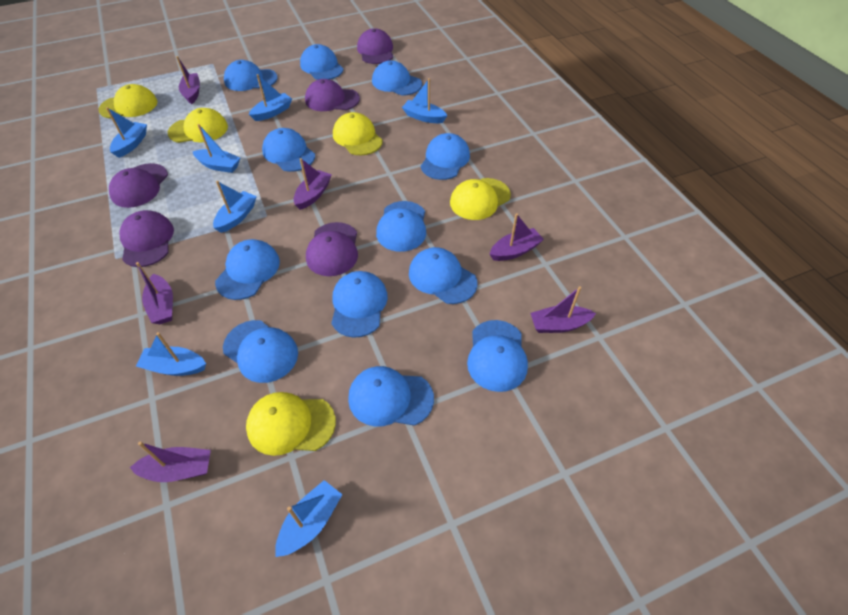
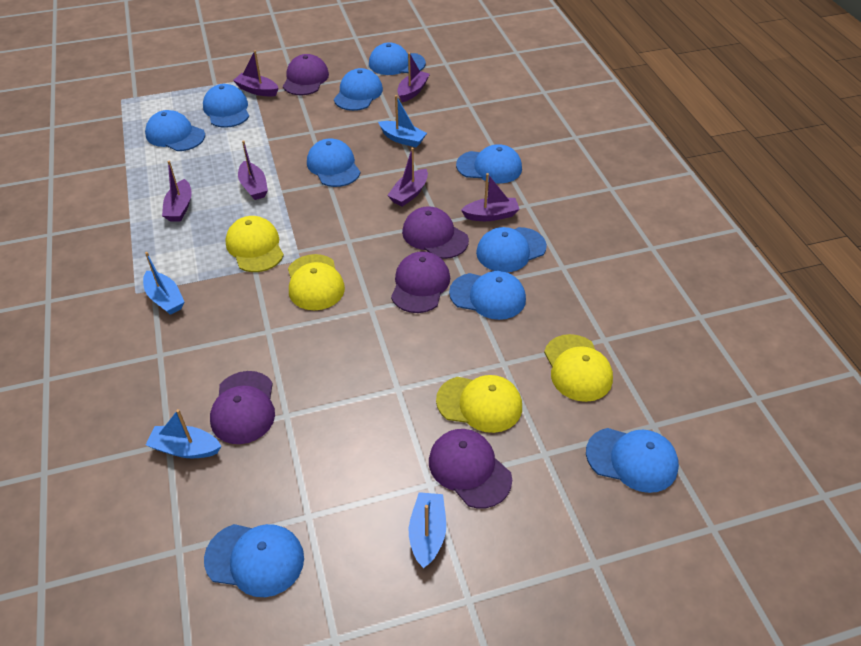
blue boat: 7 -> 4
blue cap: 12 -> 10
yellow cap: 5 -> 4

